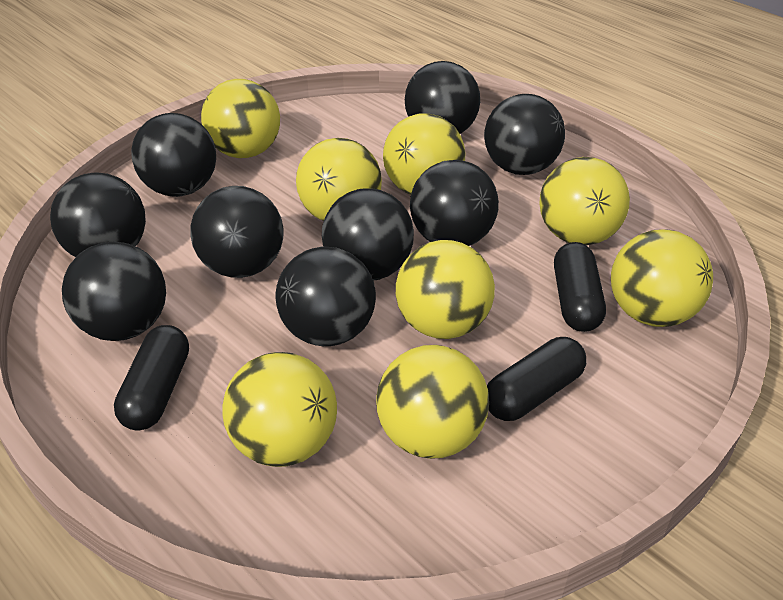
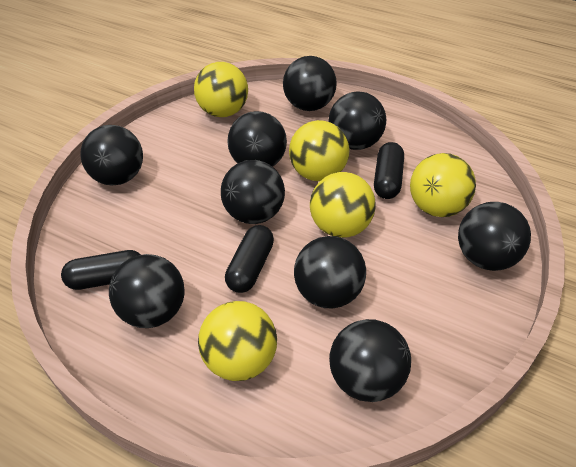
yellow ball: 8 -> 5

